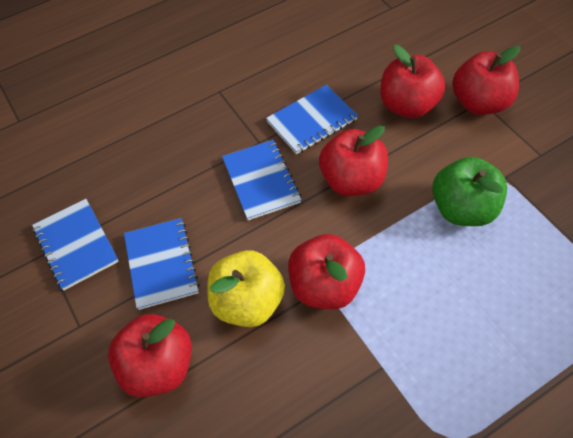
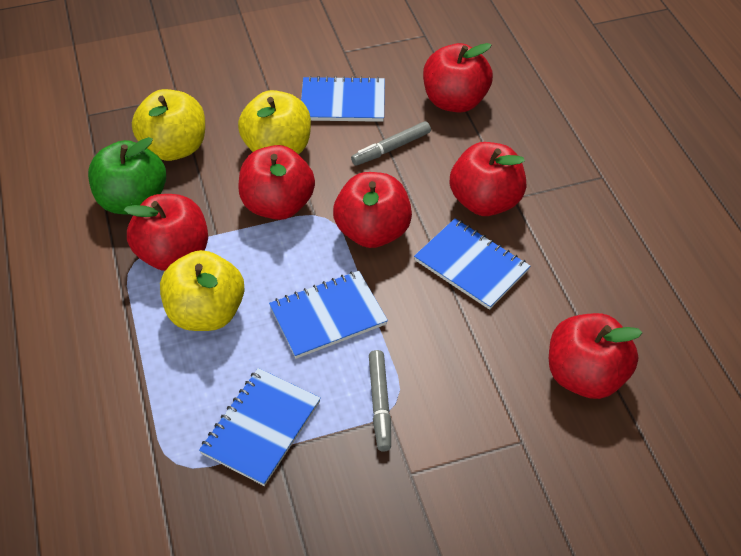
grey marker: 0 -> 2
red apple: 5 -> 6
yellow apple: 1 -> 3

